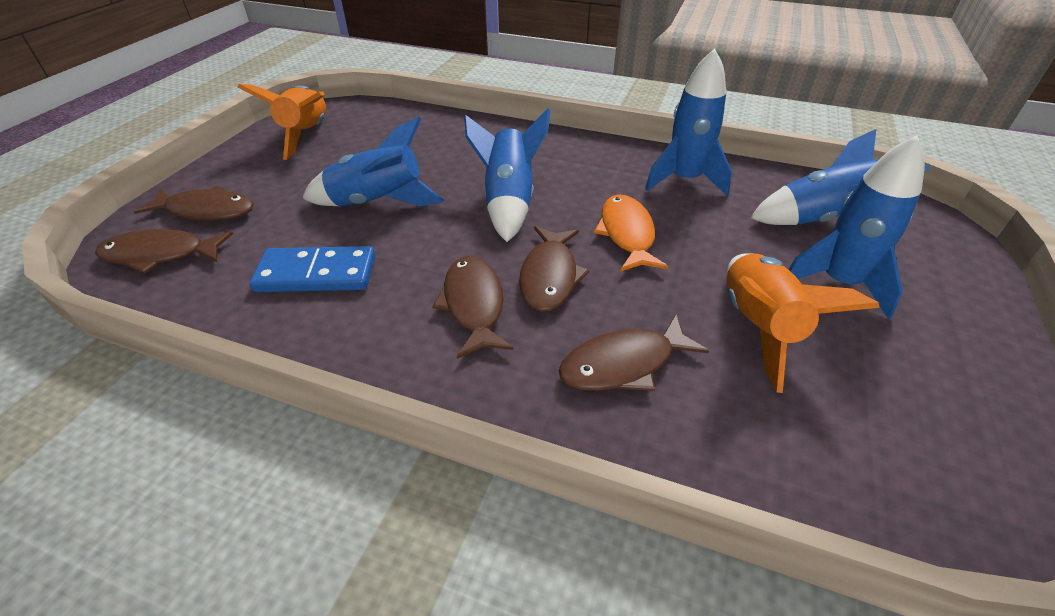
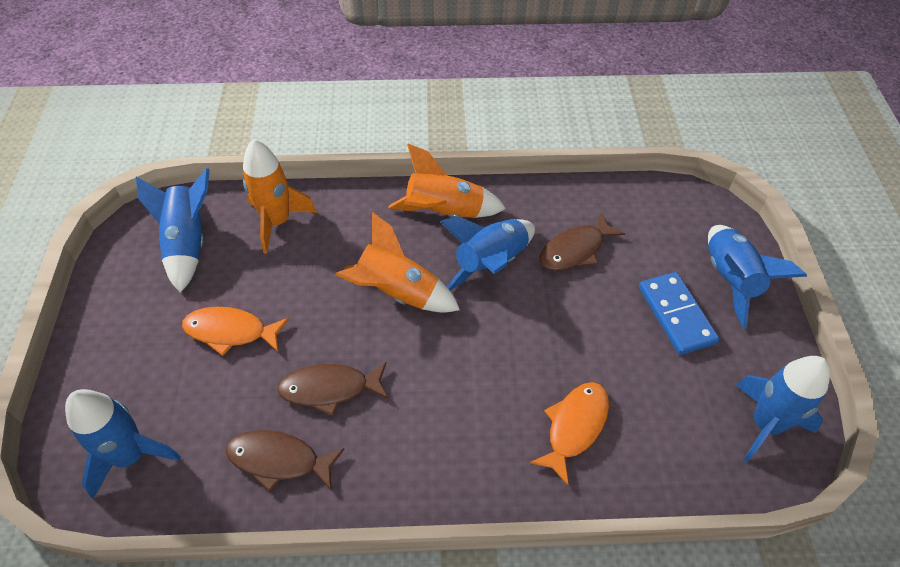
brown fish: 5 -> 3
orange fish: 1 -> 2
orange rocket: 2 -> 3

